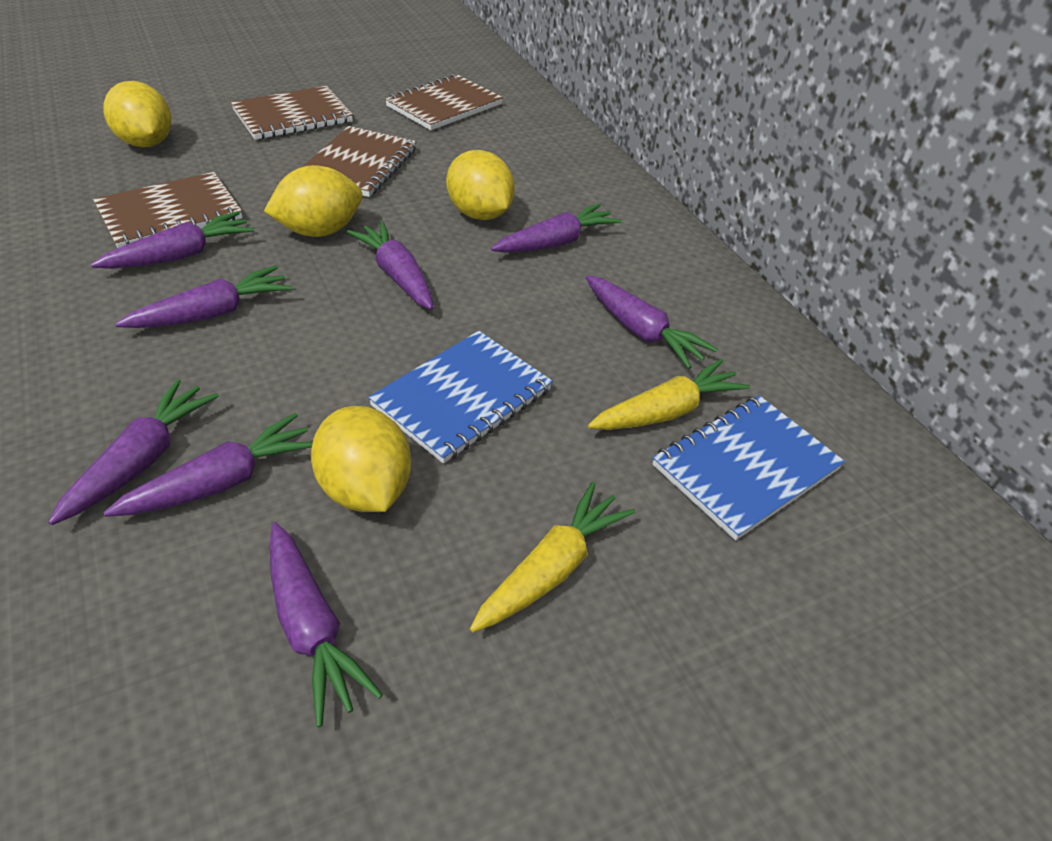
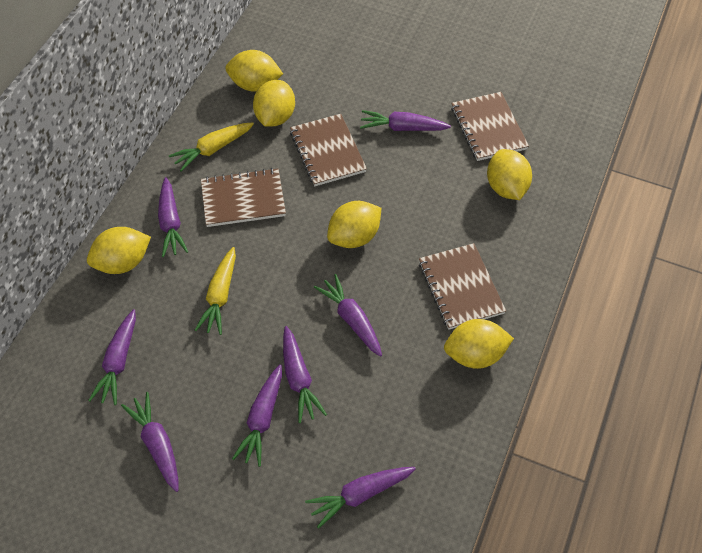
blue notebook: 2 -> 0
yellow lemon: 4 -> 6

